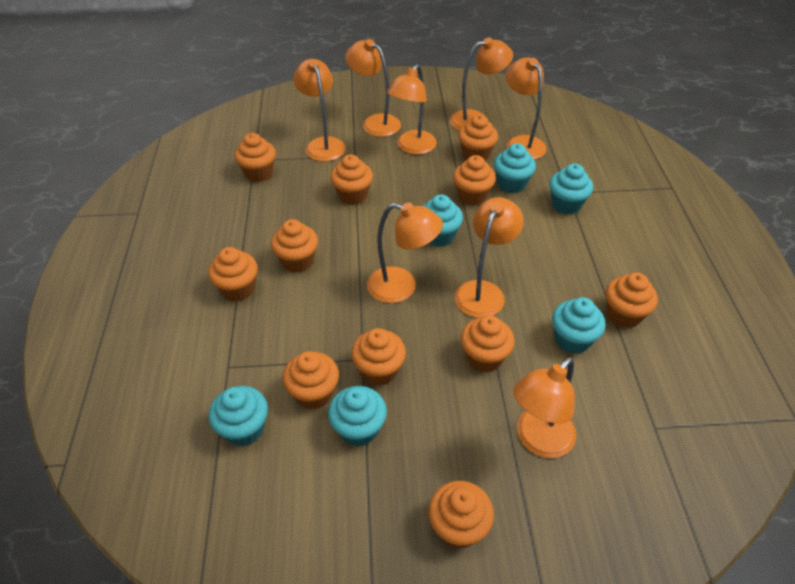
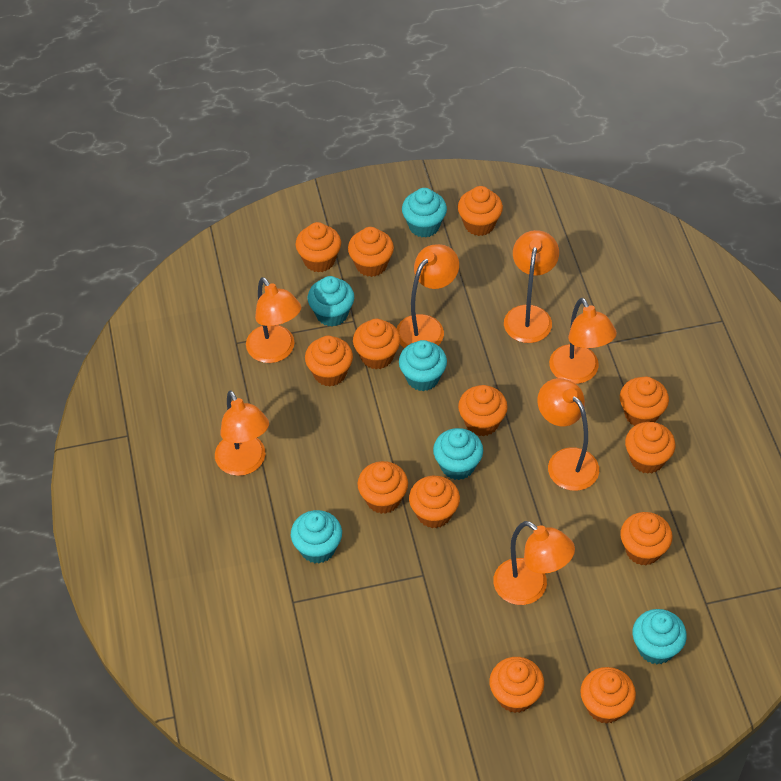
orange cupcake: 11 -> 13
orange lamp: 8 -> 7

